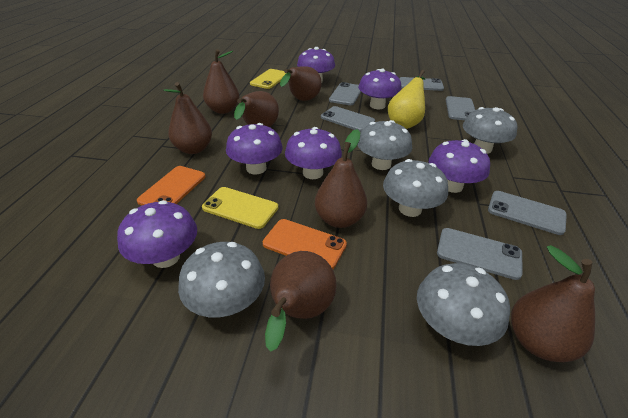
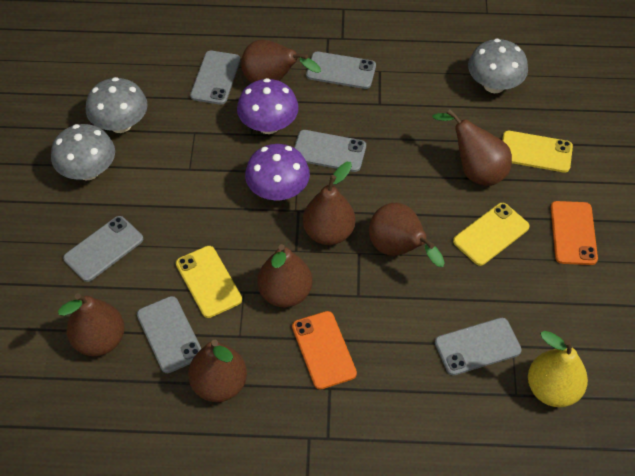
grey mushroom: 5 -> 3
purple mushroom: 6 -> 2
yellow phone: 2 -> 3

